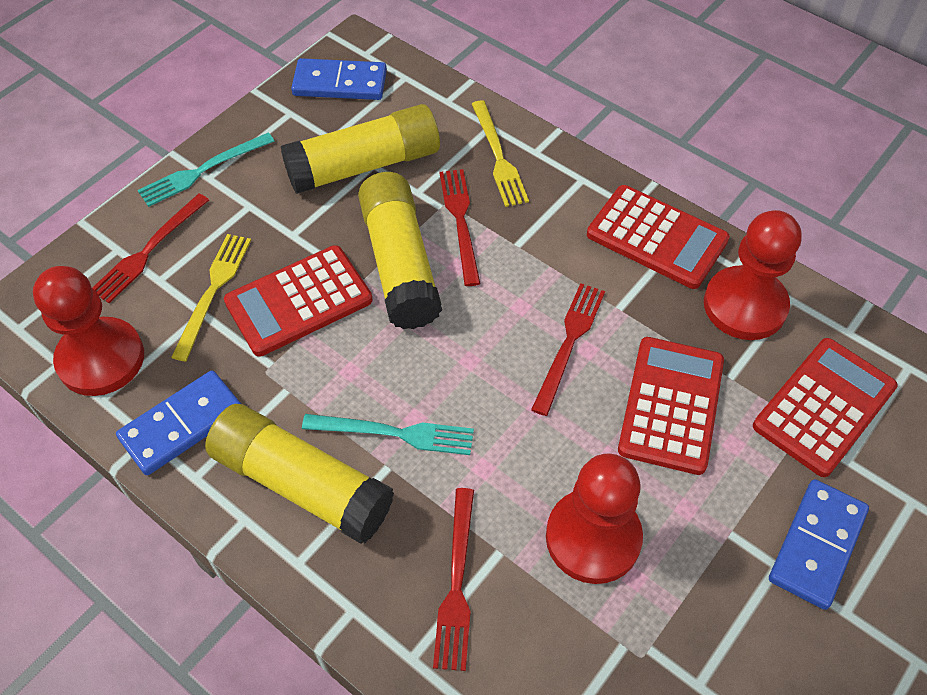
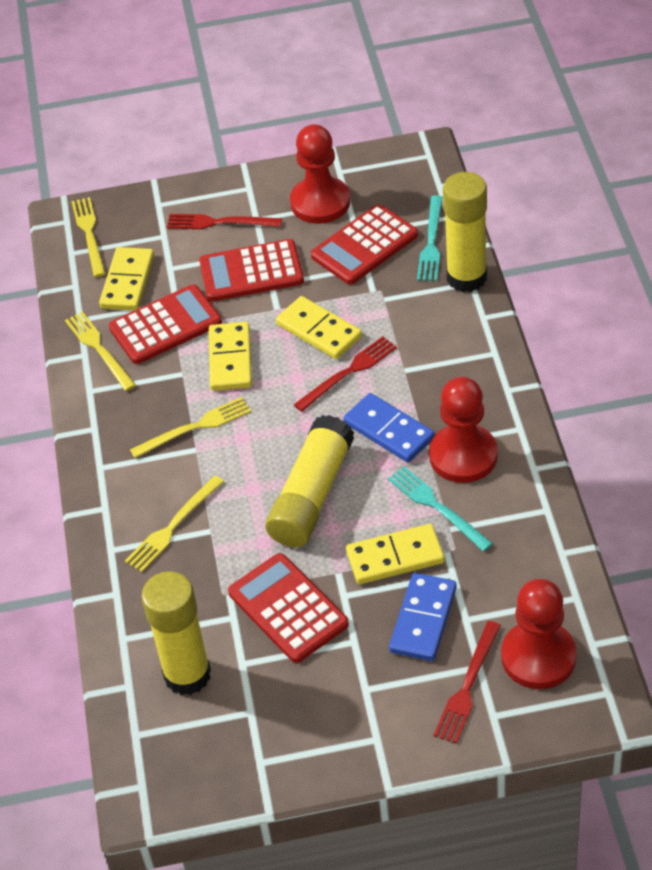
blue domino: 3 -> 2
red fork: 4 -> 3
yellow domino: 0 -> 4
yellow fork: 2 -> 4

